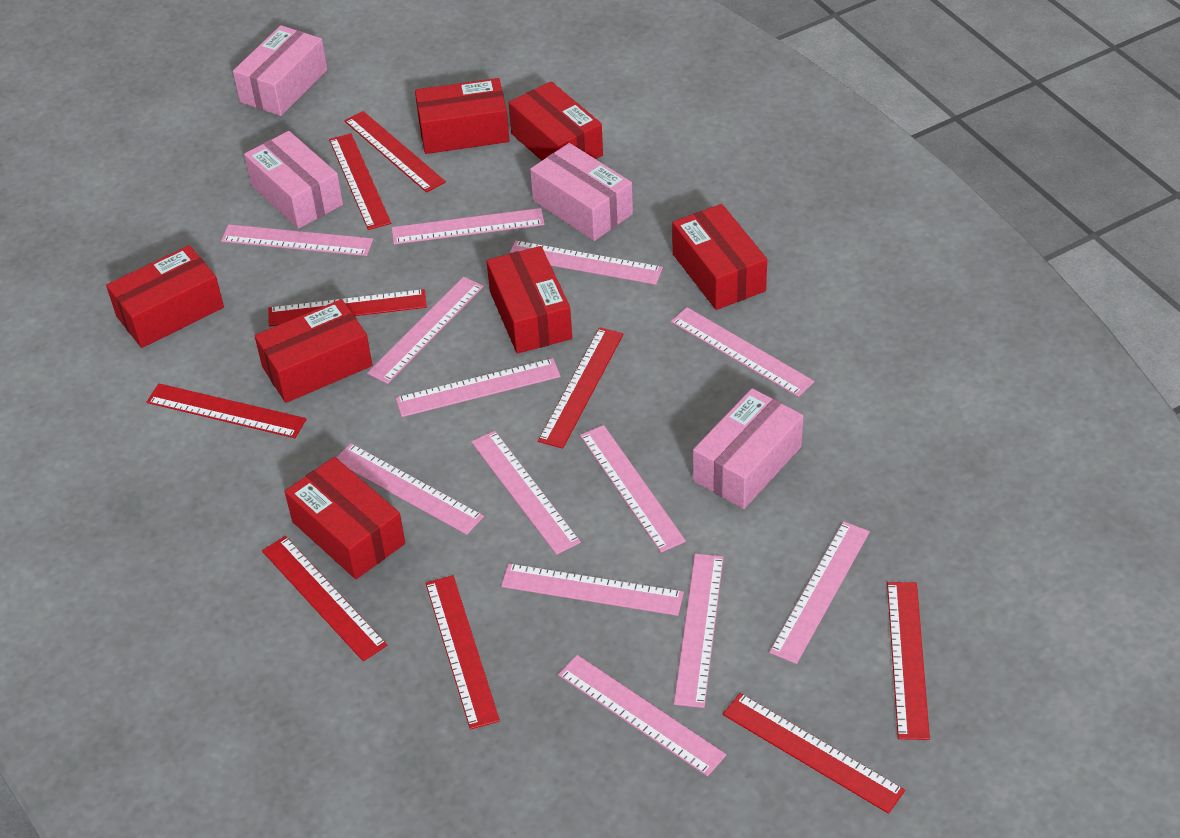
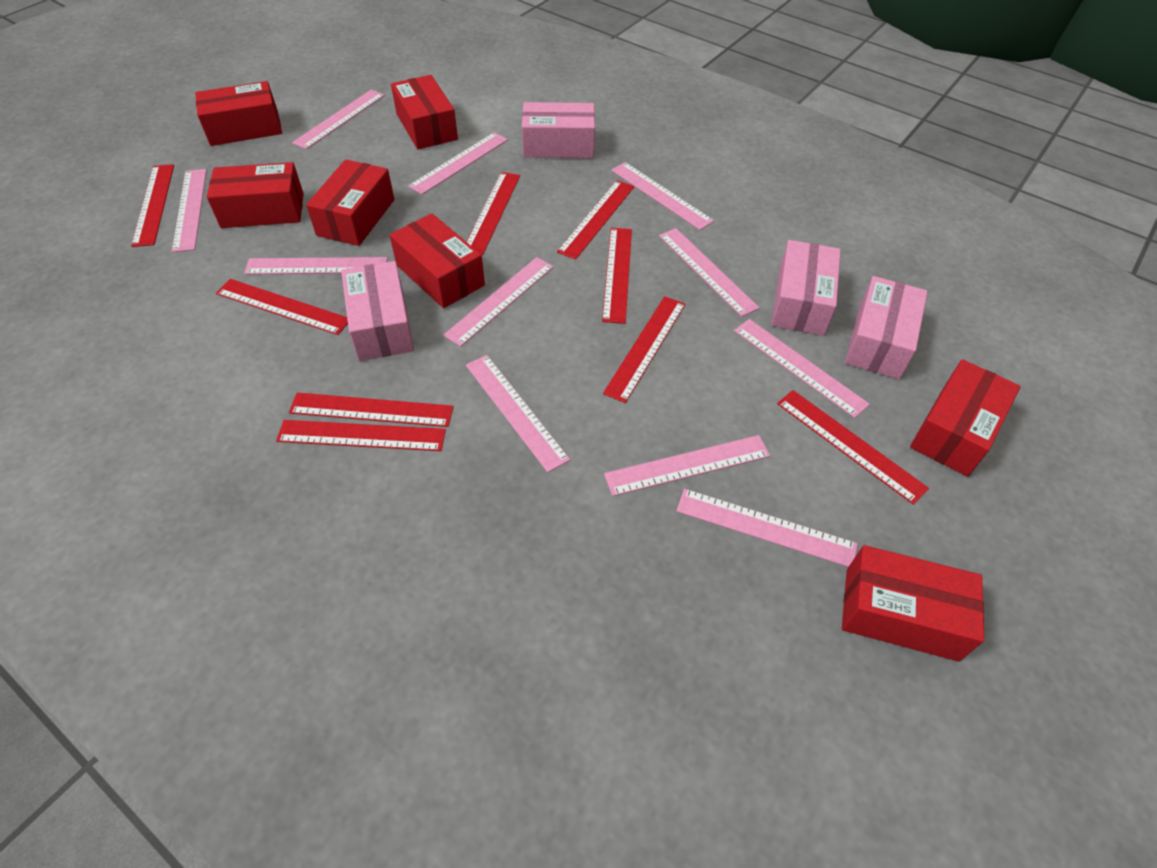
pink ruler: 13 -> 11

